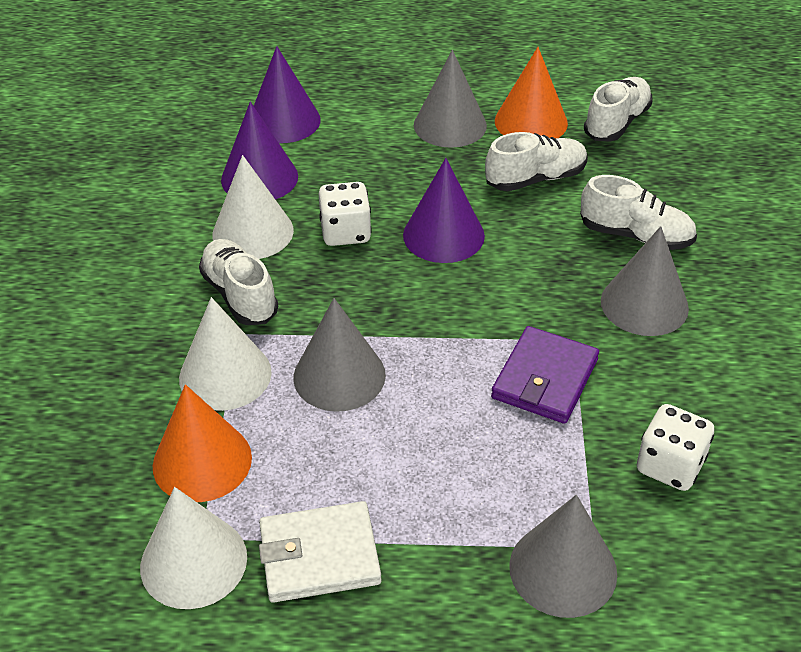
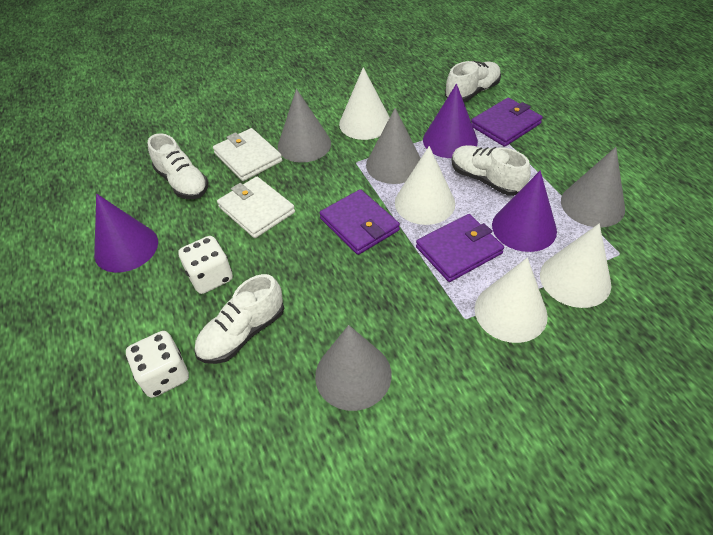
orange cone: 2 -> 0
purple wallet: 1 -> 3
white cone: 3 -> 4
white wallet: 1 -> 2

